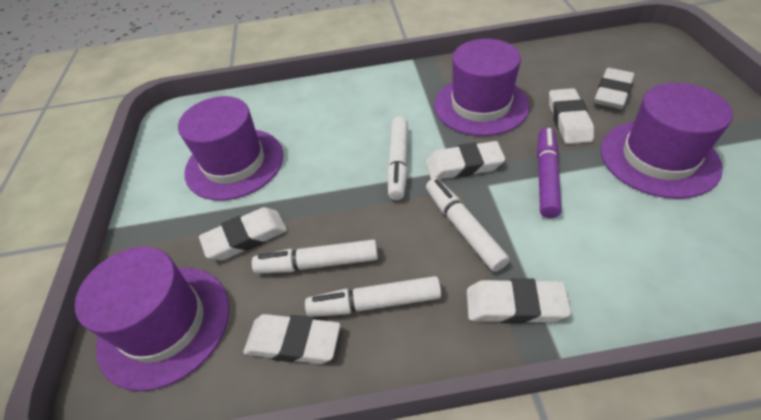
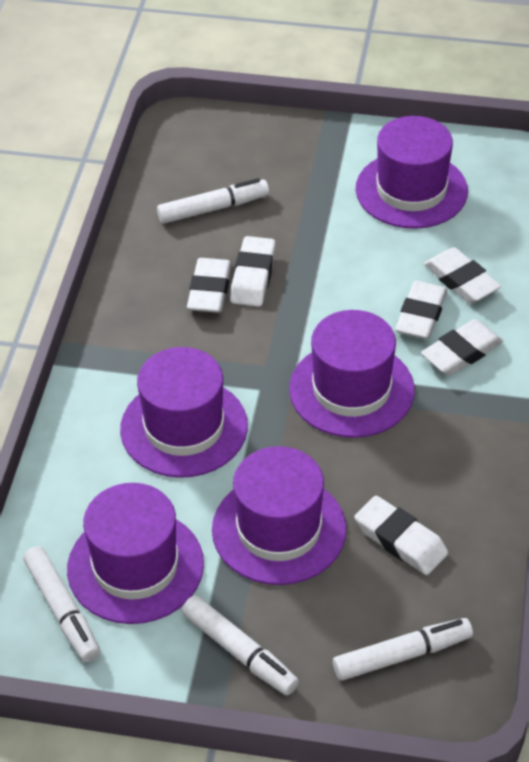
purple hat: 4 -> 5
purple marker: 1 -> 0

